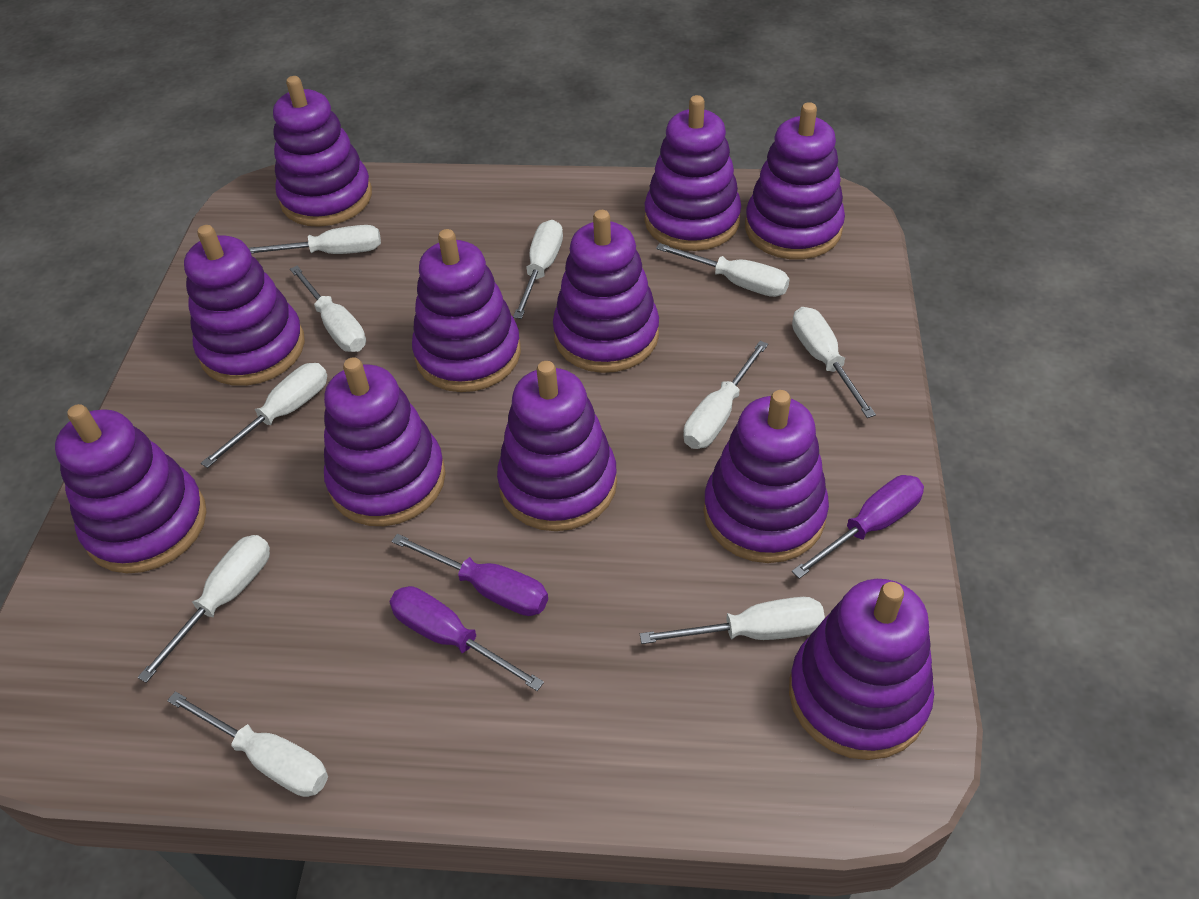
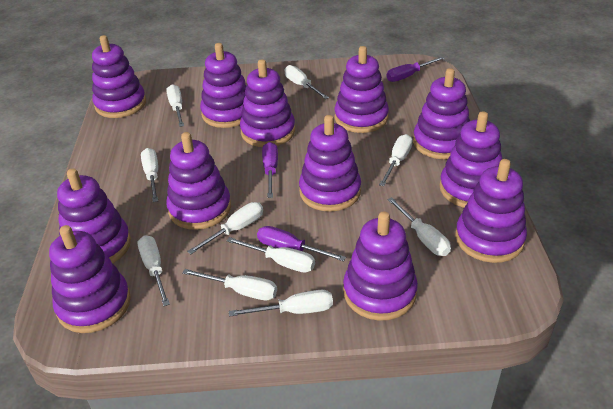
purple stacking toy: 11 -> 12

